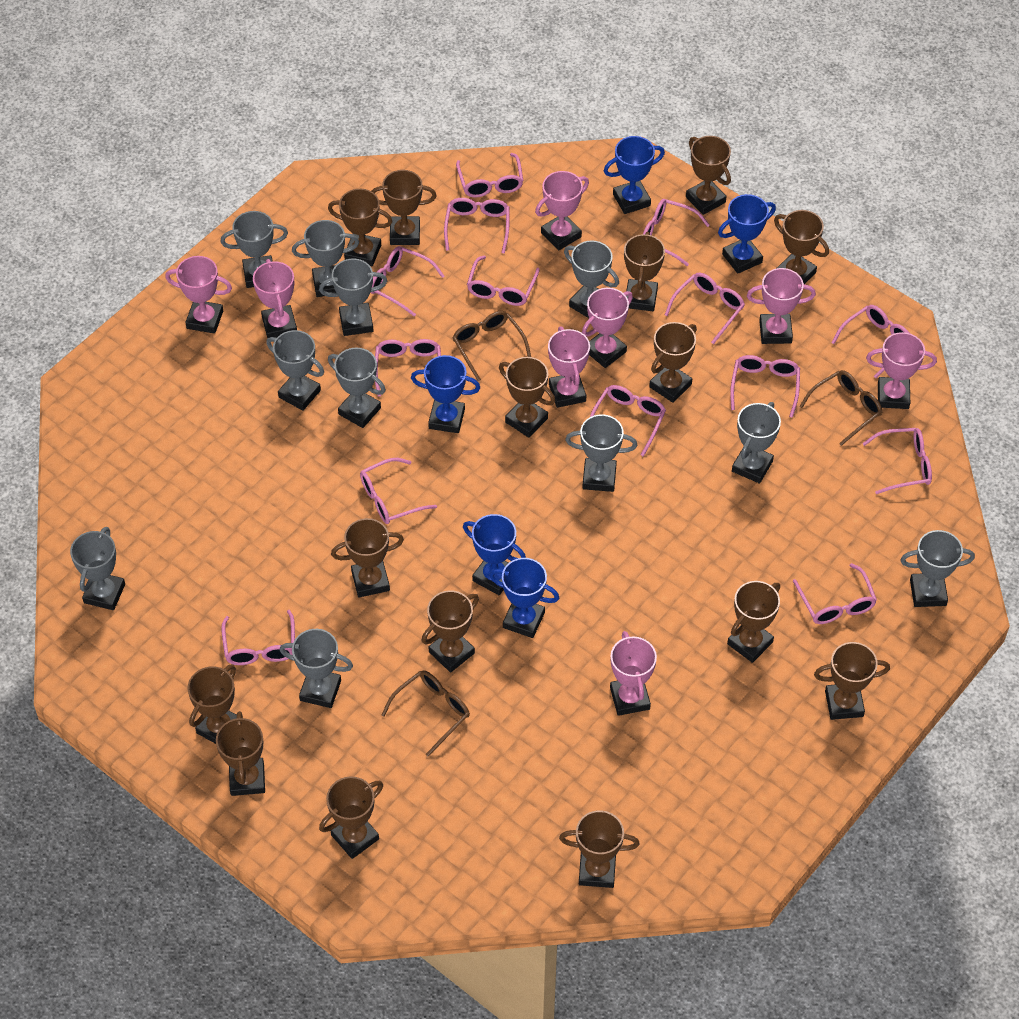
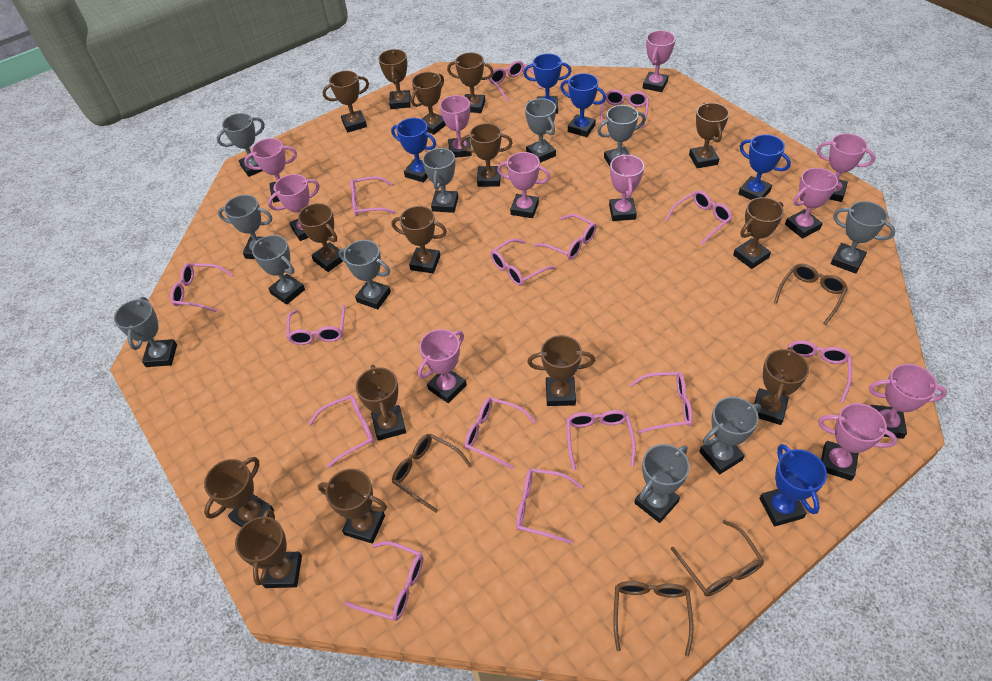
brown glasses: 3 -> 4
pink glasses: 14 -> 15
pink trophy: 8 -> 11

